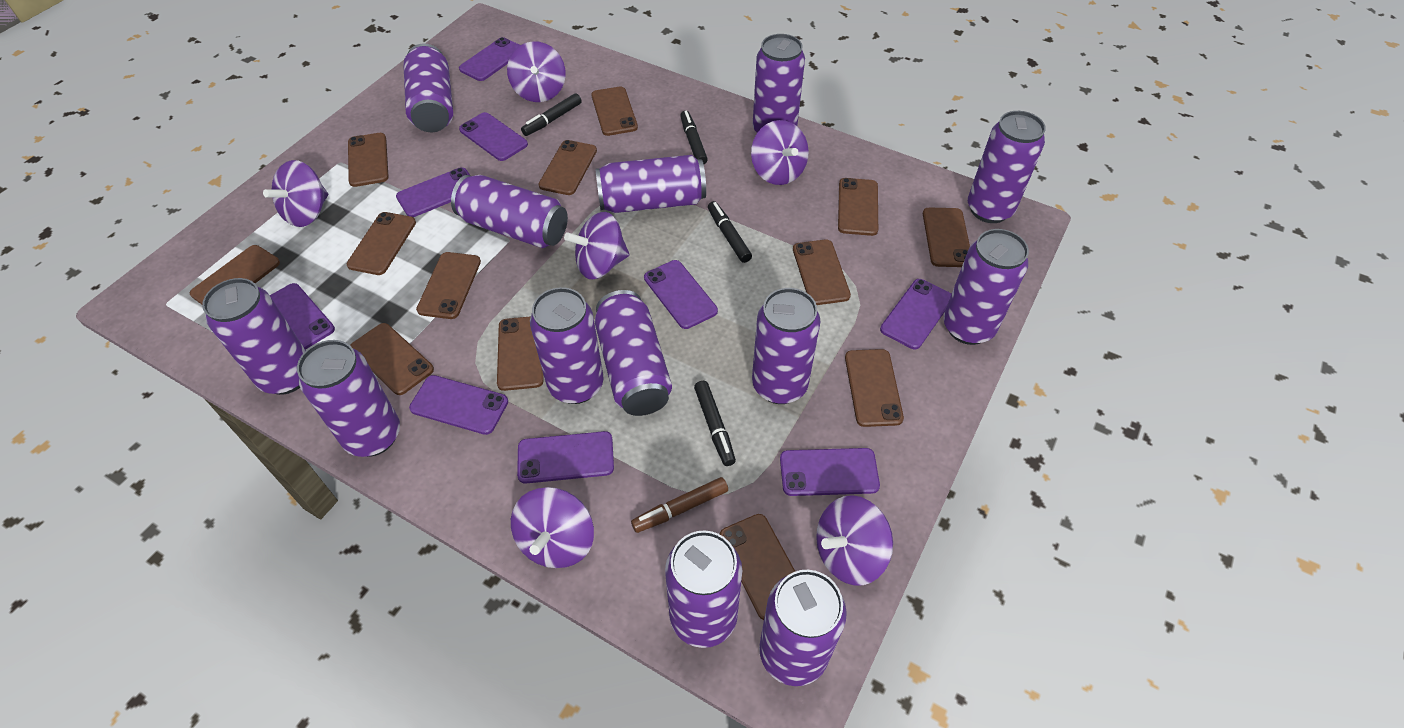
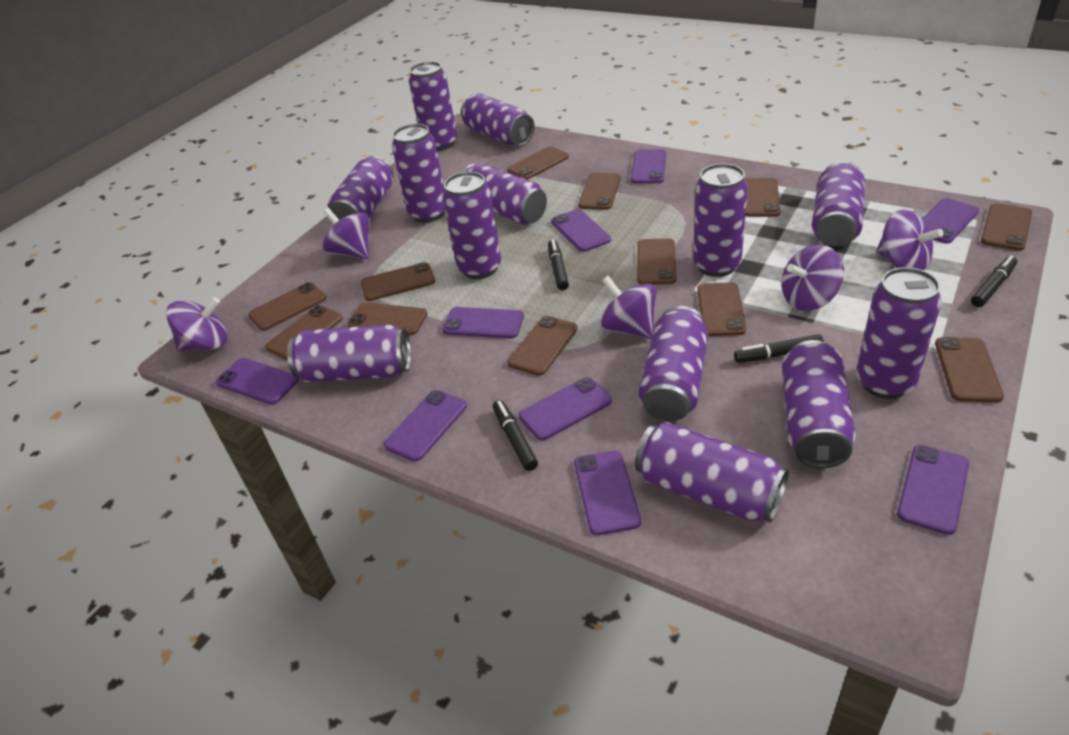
brown marker: 1 -> 0
brown phone: 13 -> 12
purple spinning top: 6 -> 5

